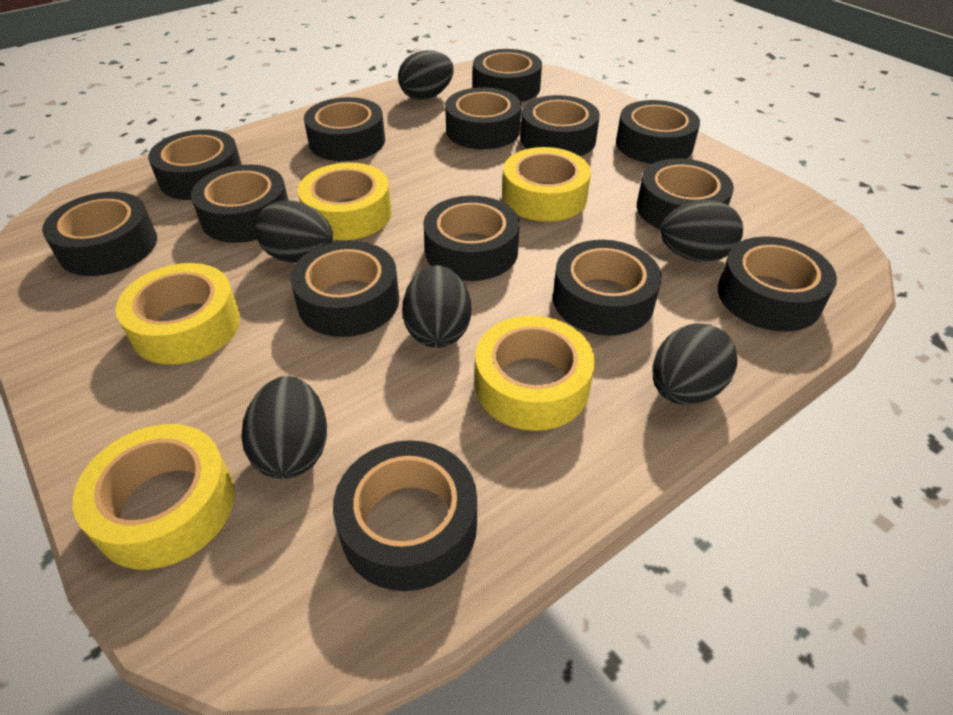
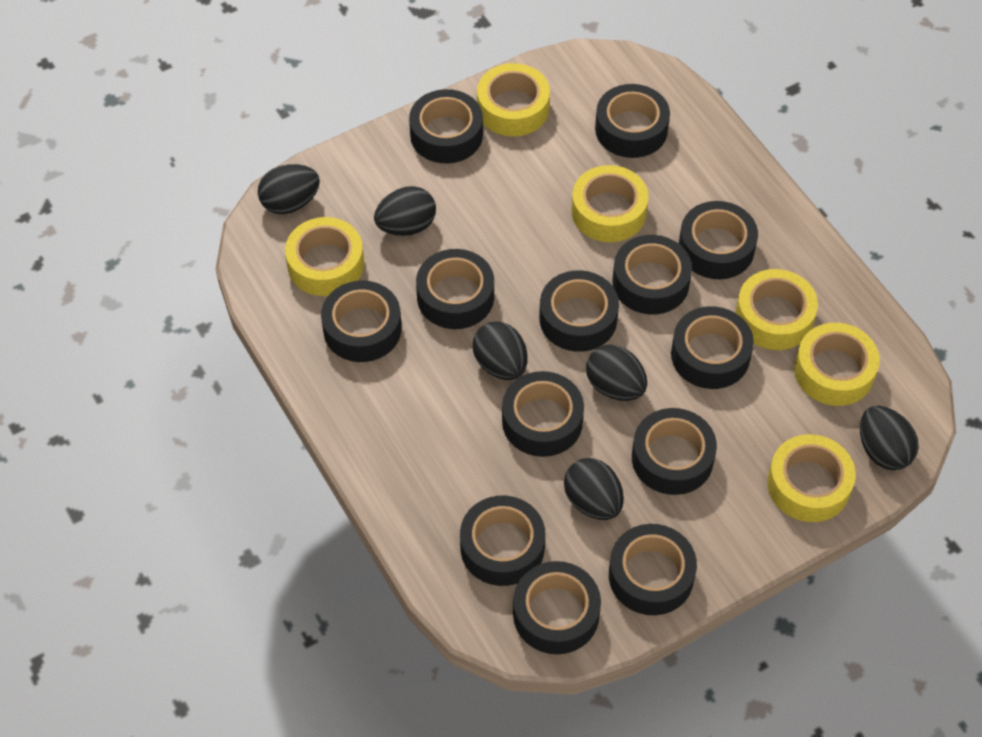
black tape: 14 -> 13
yellow tape: 5 -> 6

